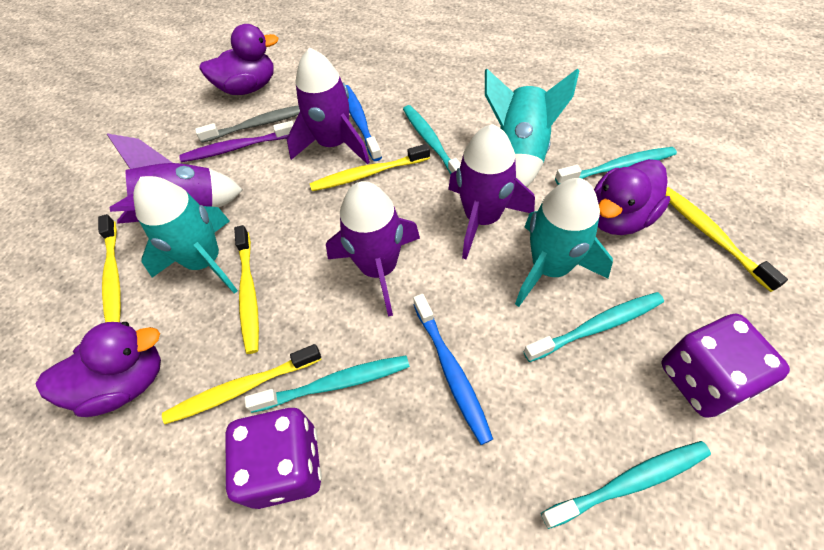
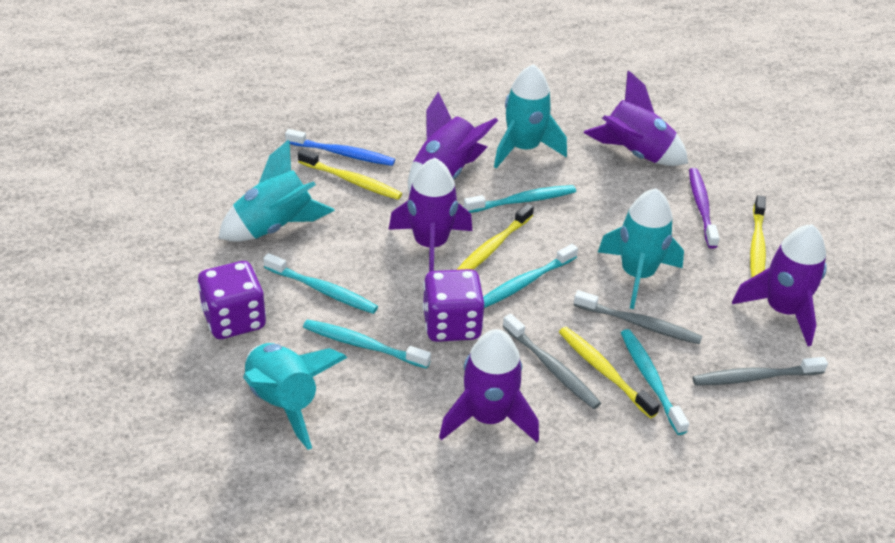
blue toothbrush: 2 -> 1
grey toothbrush: 1 -> 3
purple duck: 3 -> 0
purple rocket: 4 -> 5
turquoise rocket: 3 -> 4
yellow toothbrush: 5 -> 4

